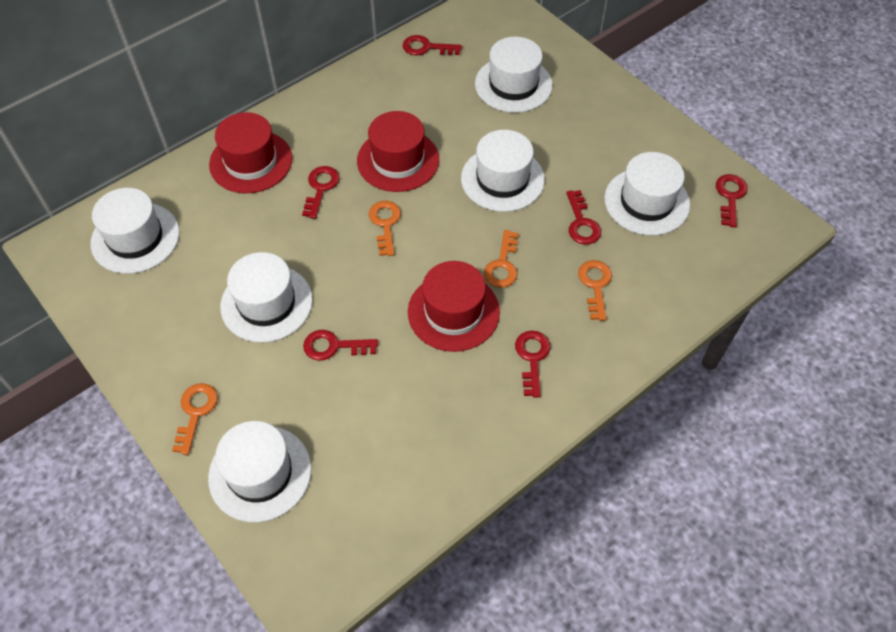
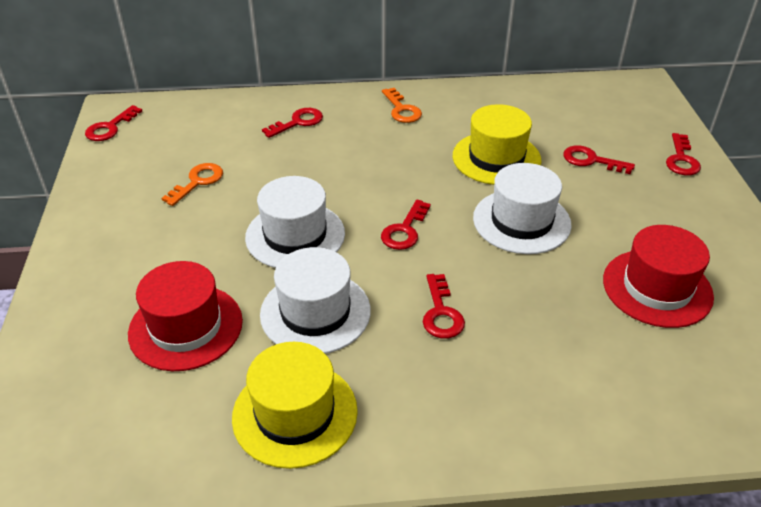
orange key: 4 -> 2
red hat: 3 -> 2
white hat: 6 -> 3
yellow hat: 0 -> 2

